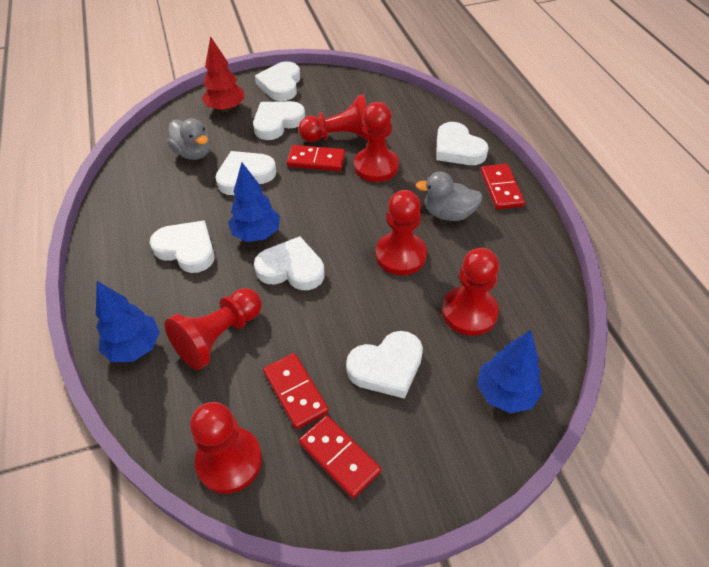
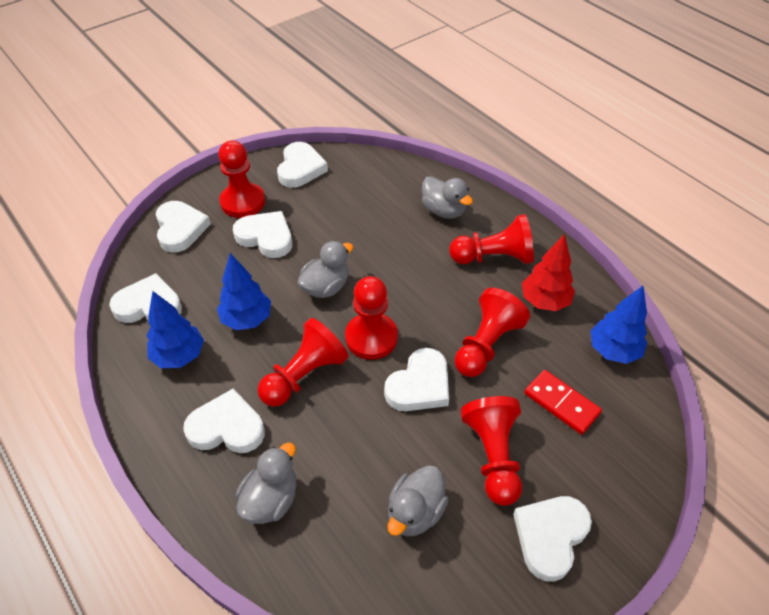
grey duck: 2 -> 4
red domino: 4 -> 1

